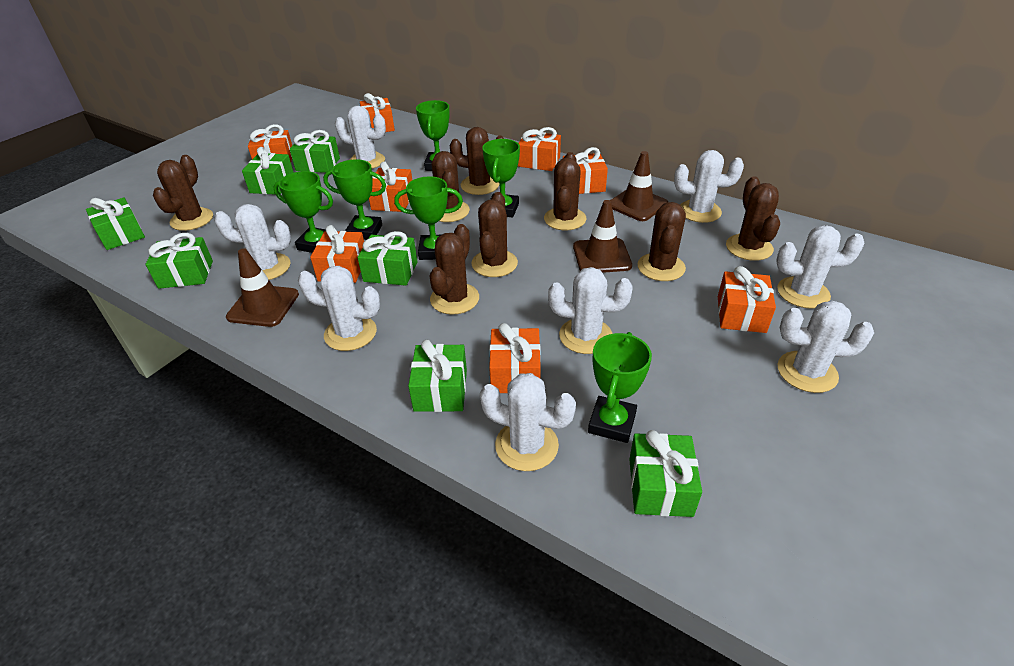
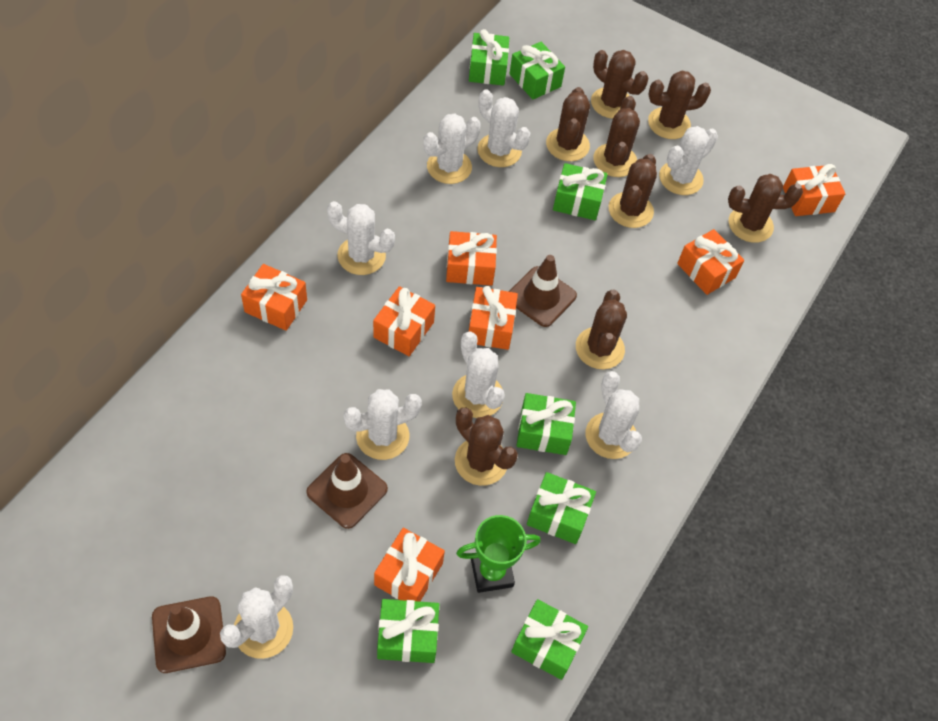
green trophy: 6 -> 1
orange gift: 8 -> 7

